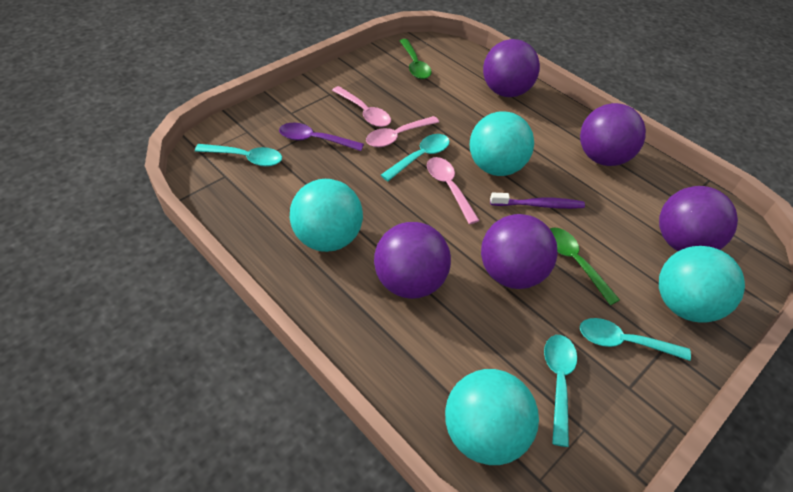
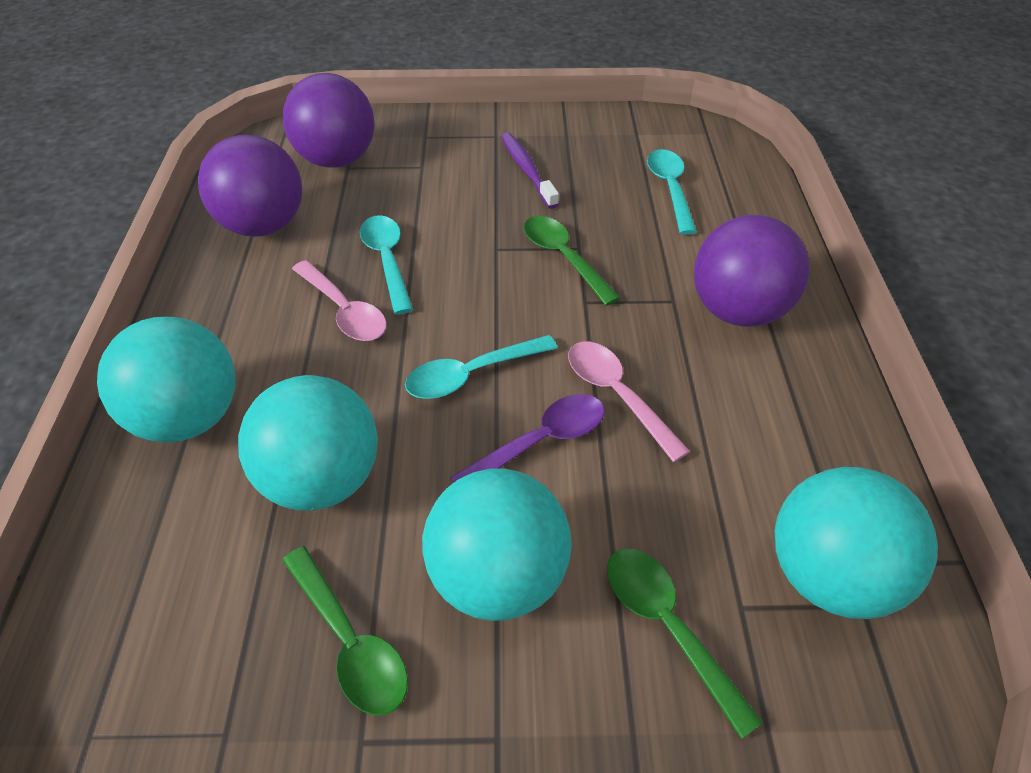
green spoon: 2 -> 3
pink spoon: 3 -> 2
purple ball: 5 -> 3
turquoise spoon: 4 -> 3

